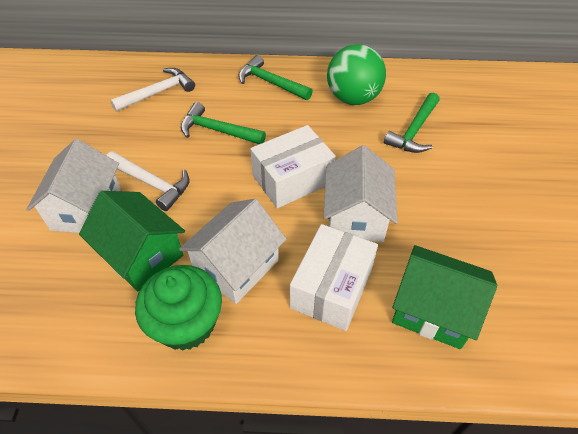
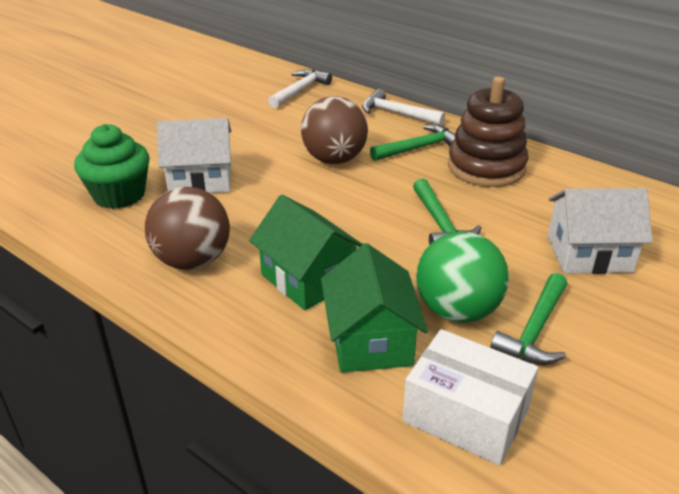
brown ball: 0 -> 2
brown stacking toy: 0 -> 1
white box: 2 -> 1
white house: 3 -> 2

